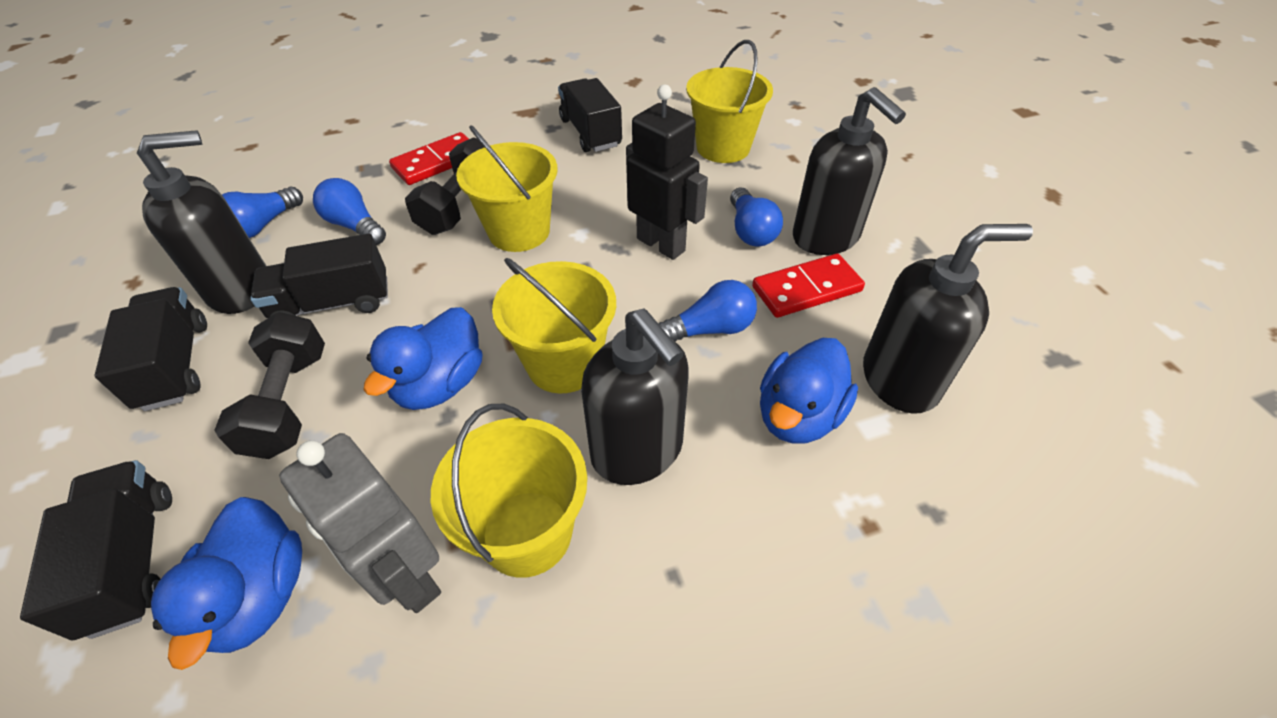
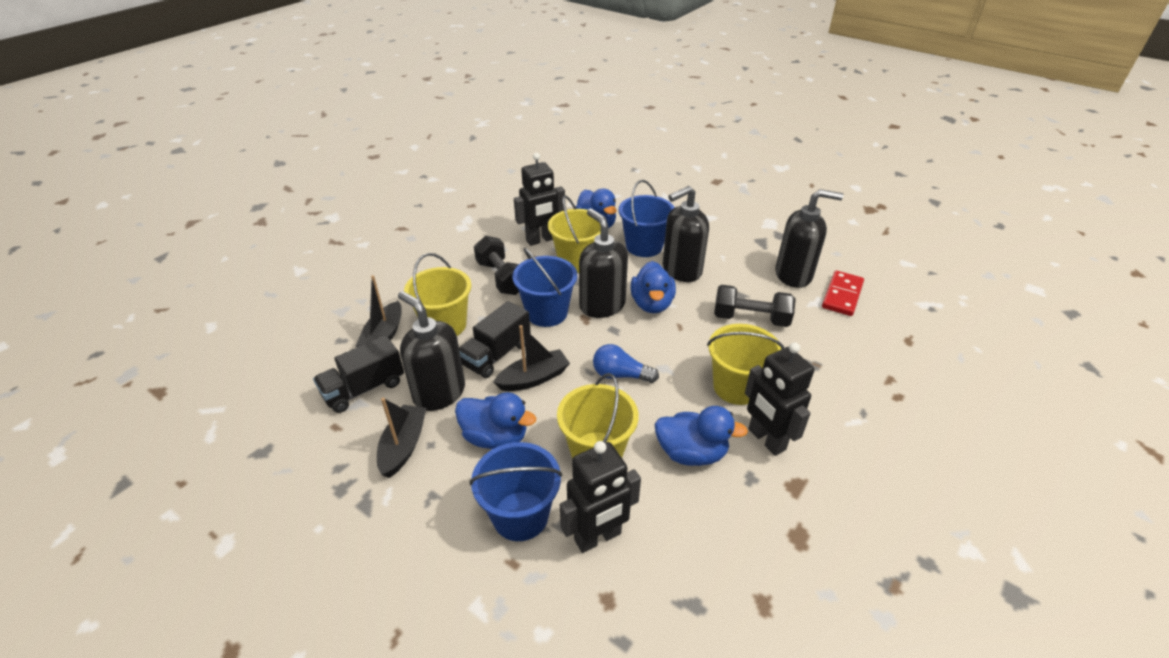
black boat: 0 -> 3
black robot: 1 -> 3
black truck: 4 -> 2
blue bucket: 0 -> 3
blue duck: 3 -> 4
blue light bulb: 4 -> 1
grey robot: 1 -> 0
red domino: 2 -> 1

